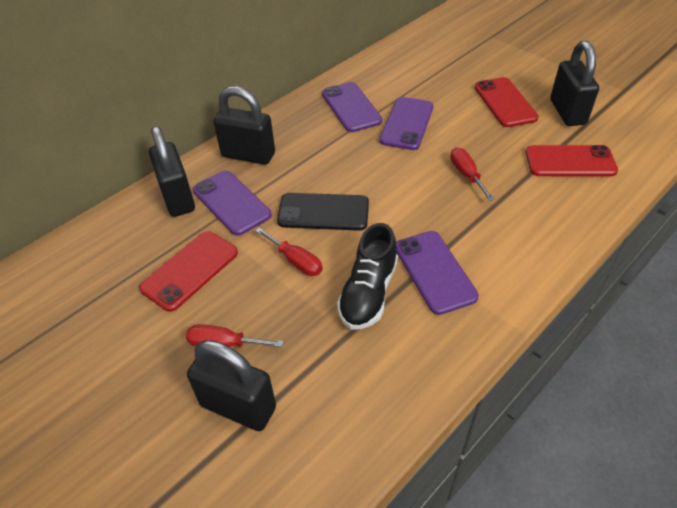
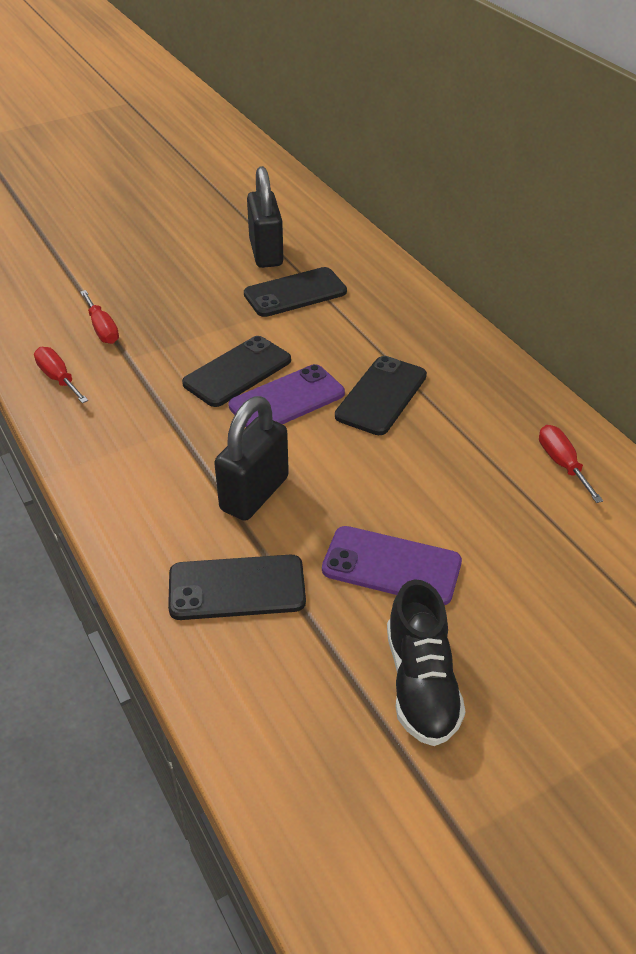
black padlock: 4 -> 2
black phone: 1 -> 4
purple phone: 4 -> 2
red phone: 3 -> 0

